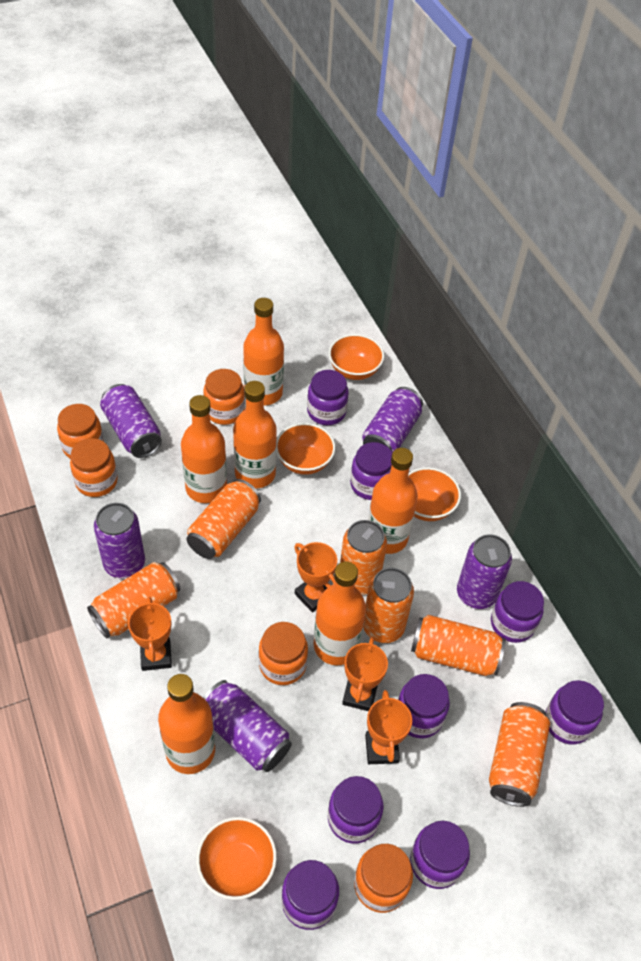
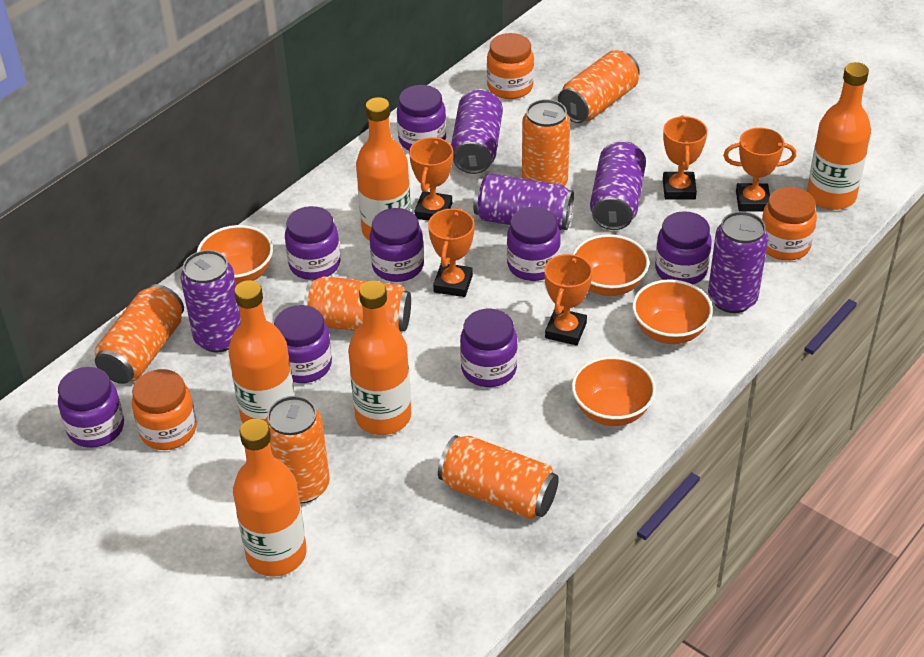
orange bottle: 6 -> 5
orange jar: 5 -> 3
orange trophy: 4 -> 5

